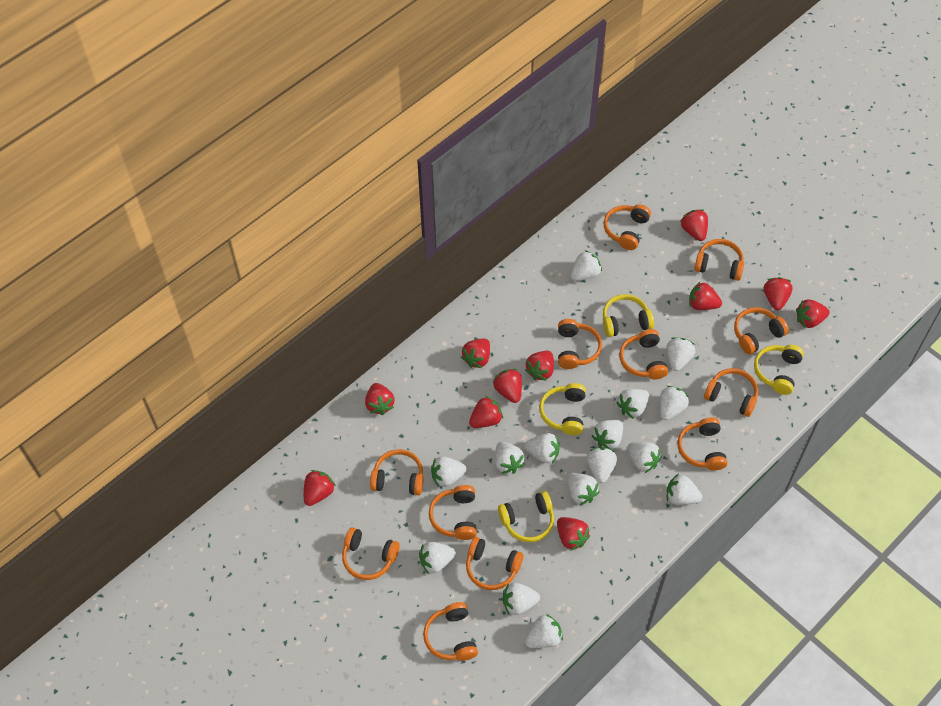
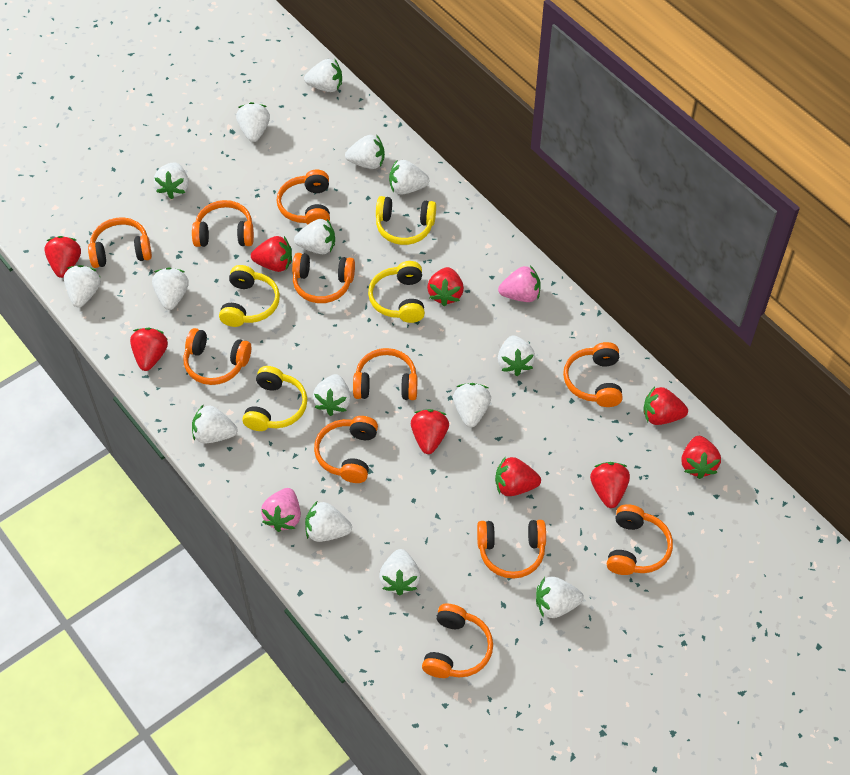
orange headphones: 12 -> 11
pink strawberry: 0 -> 2
red strawberry: 11 -> 9

